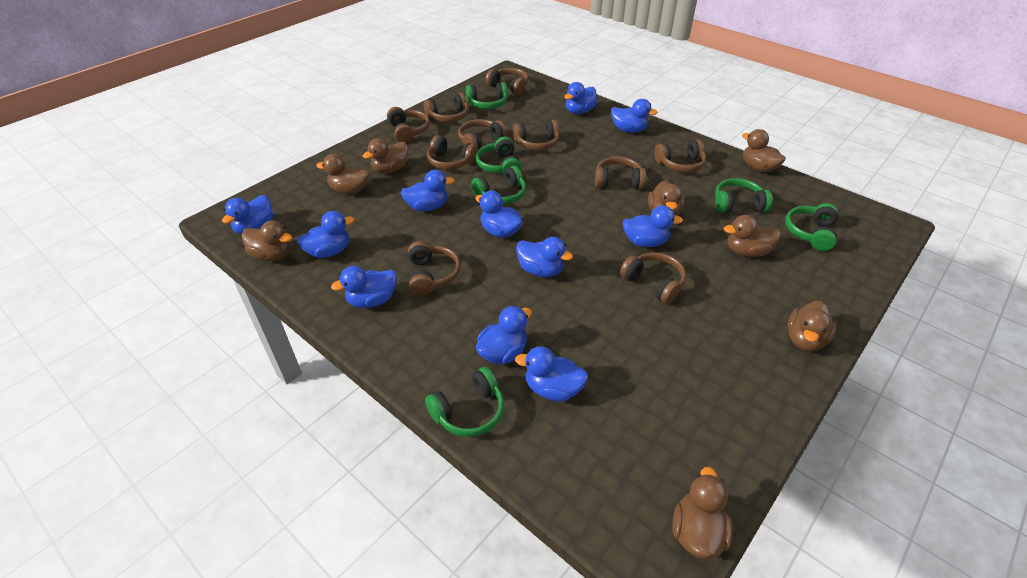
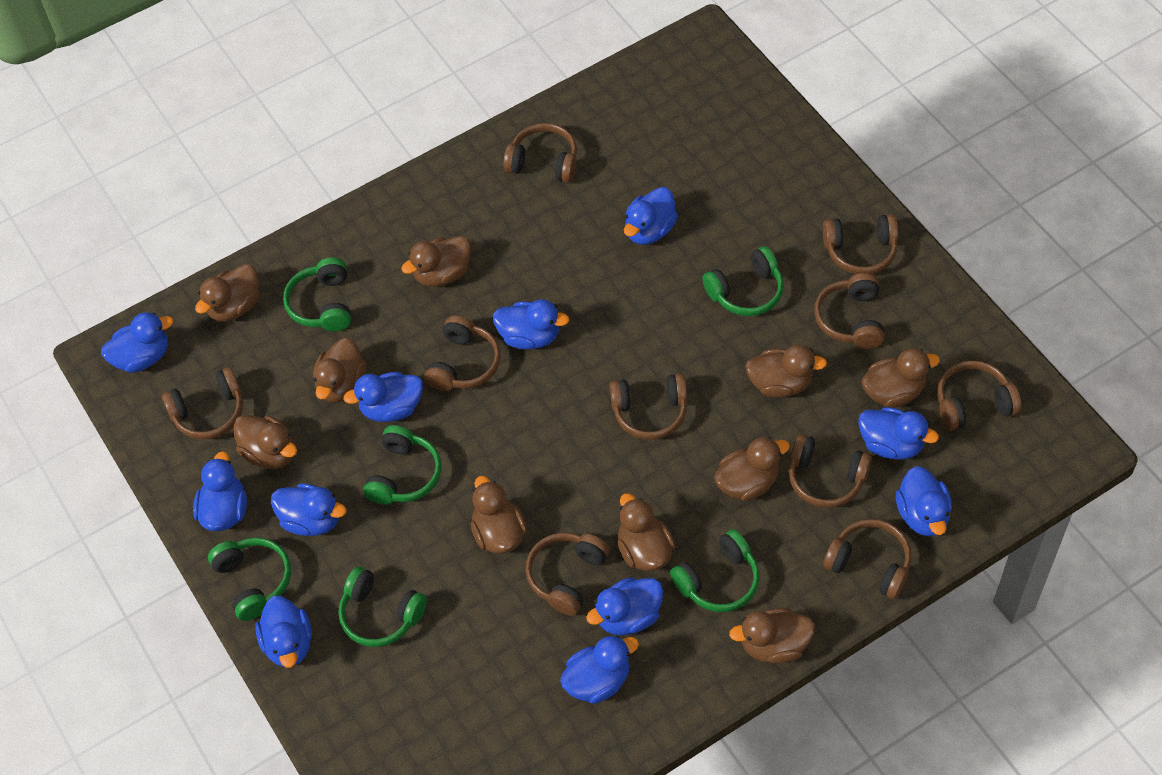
brown duck: 8 -> 10

